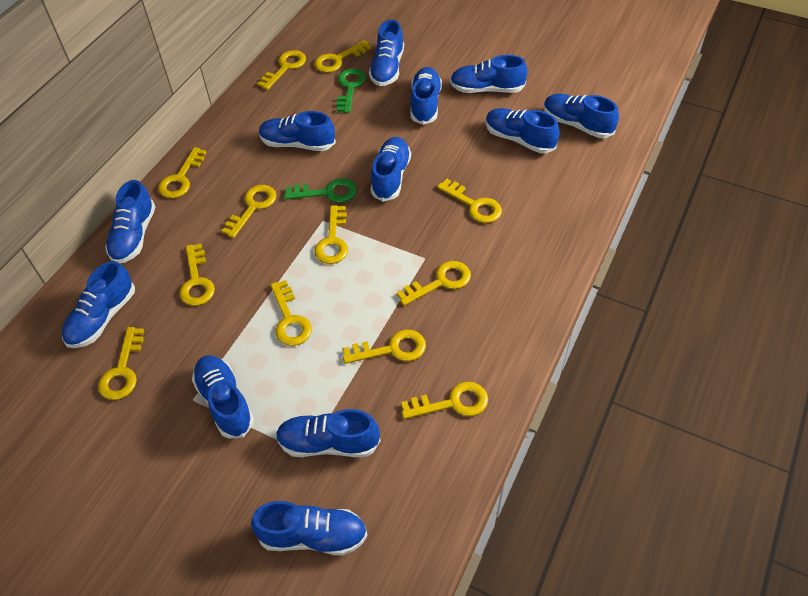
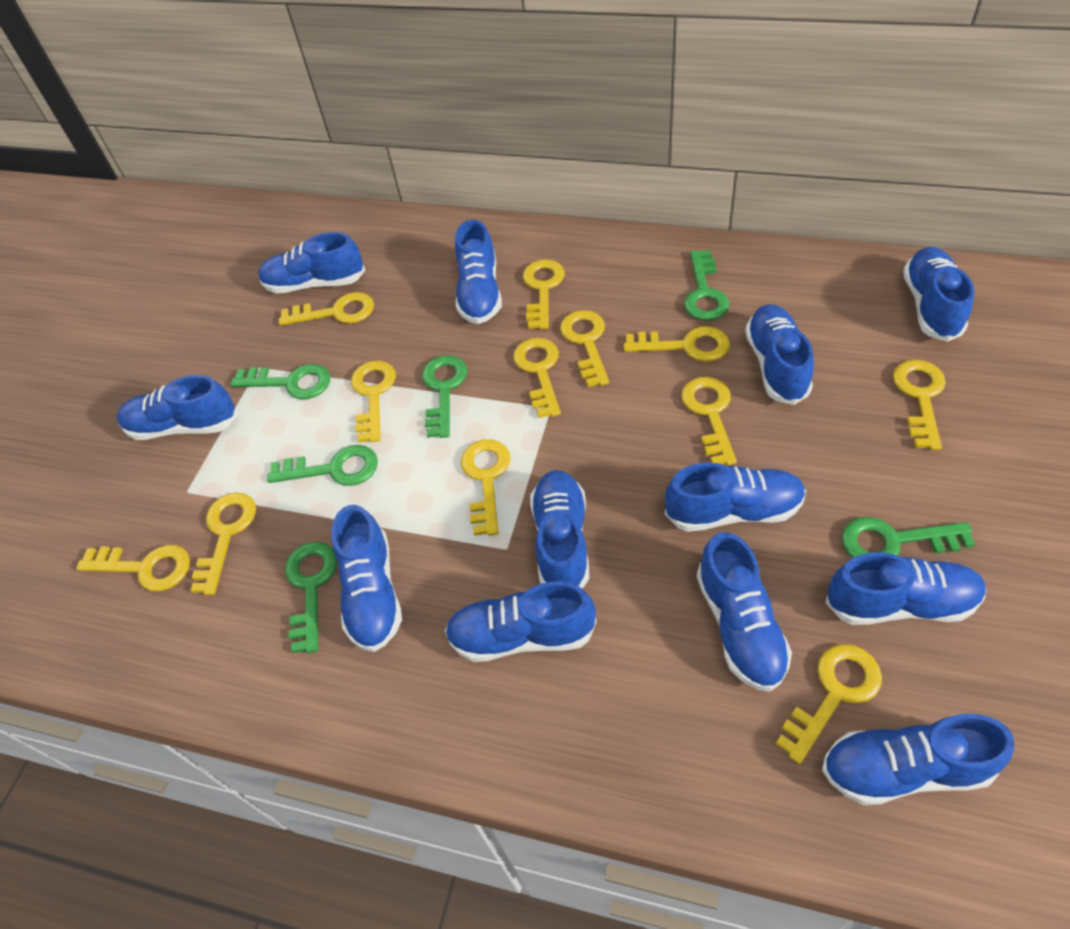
green key: 2 -> 6

